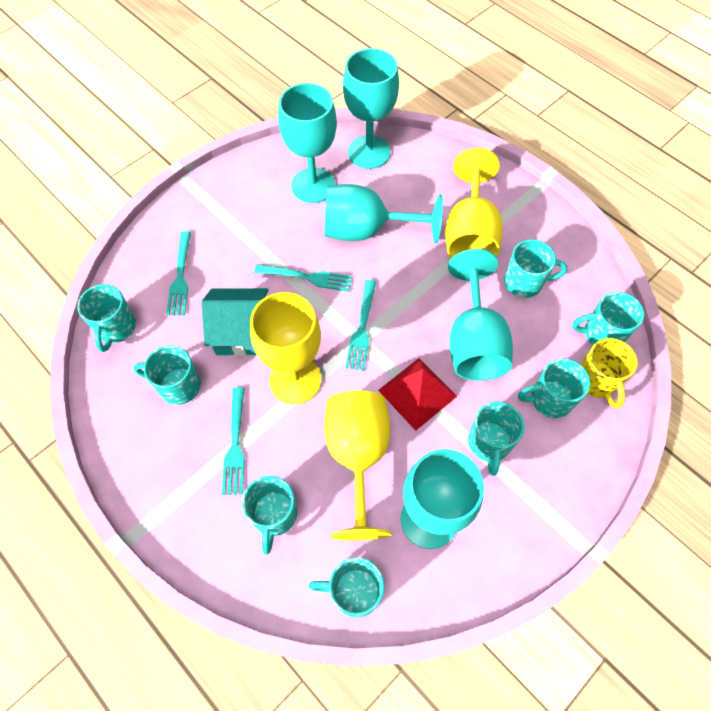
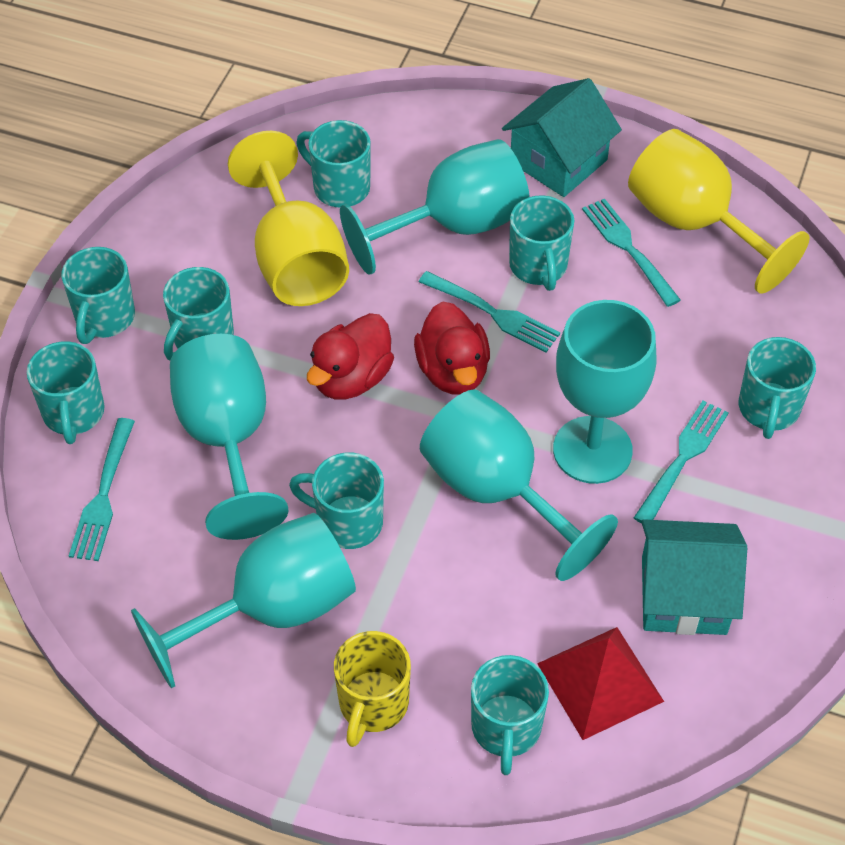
red duck: 0 -> 2
turquoise house: 1 -> 2
yellow goblet: 3 -> 2

